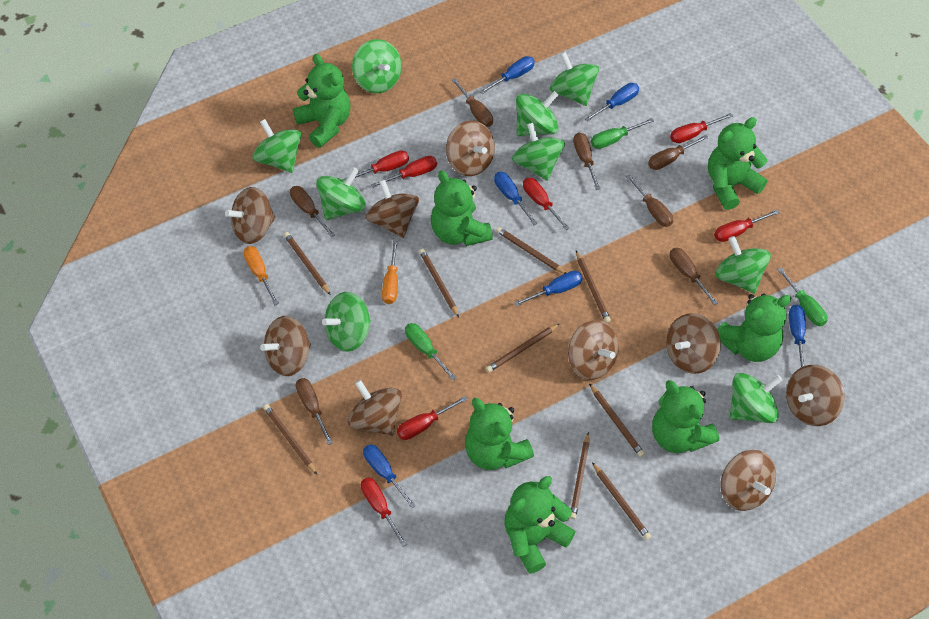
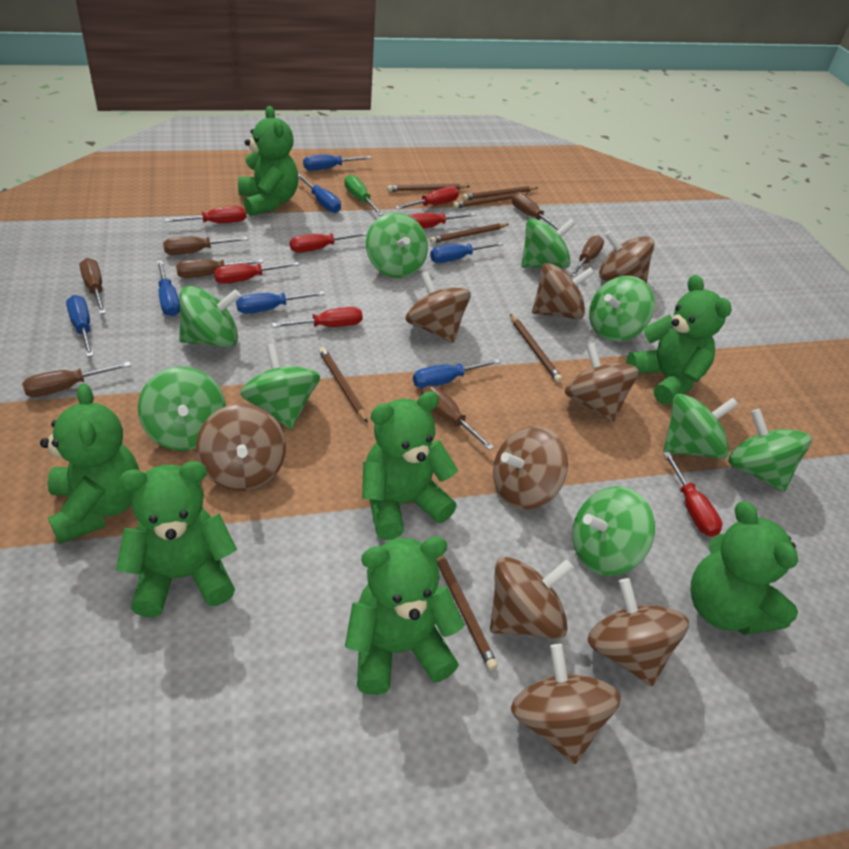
blue screwdriver: 6 -> 7
brown pencil: 9 -> 7
green screwdriver: 3 -> 1
orange screwdriver: 2 -> 0

